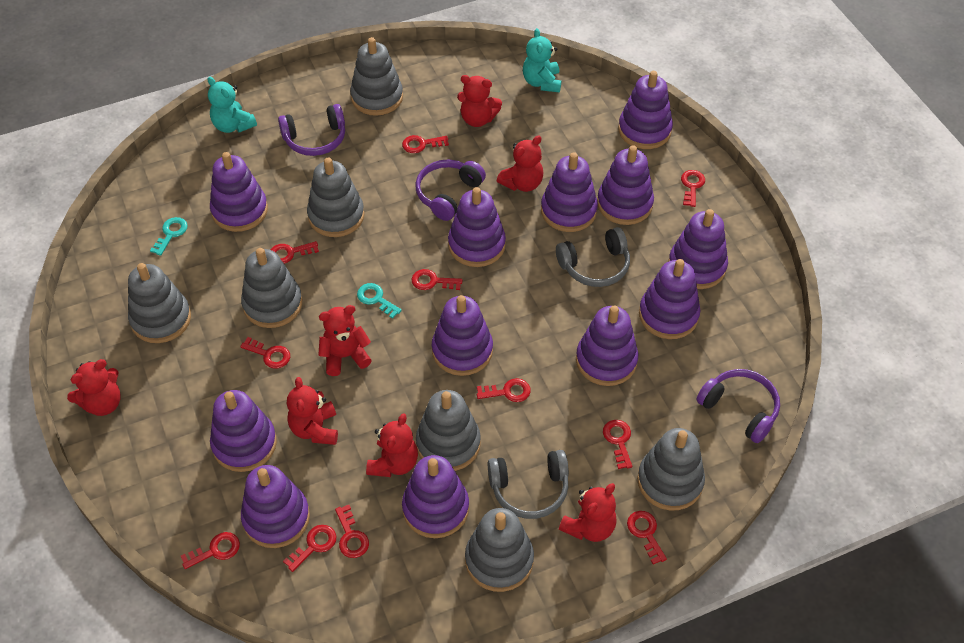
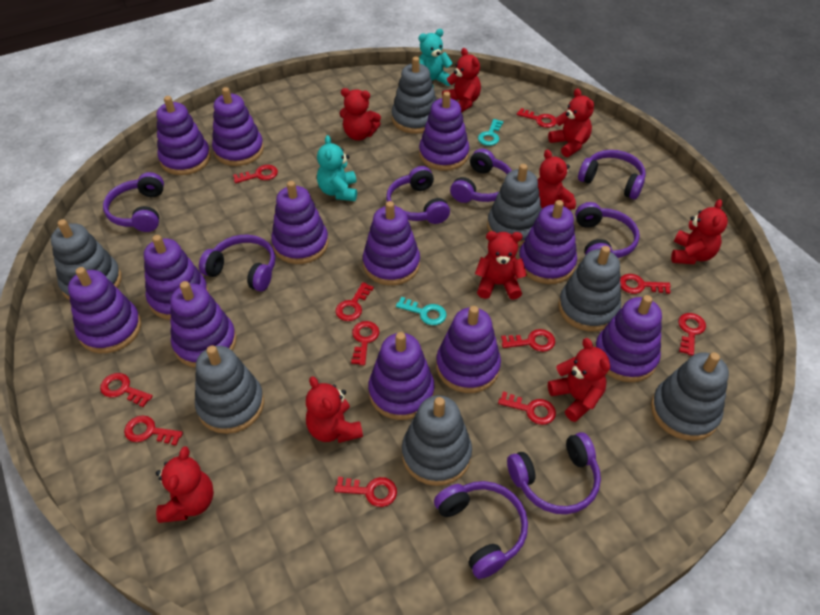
grey headphones: 2 -> 0
purple headphones: 3 -> 8
red teddy bear: 7 -> 9

